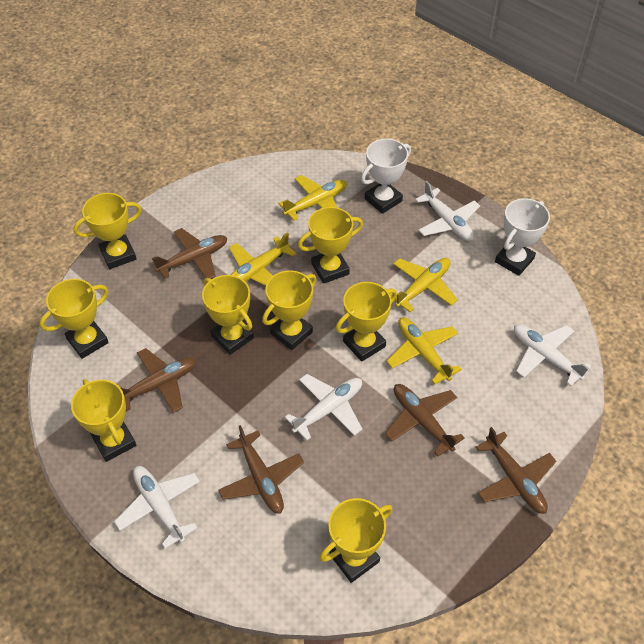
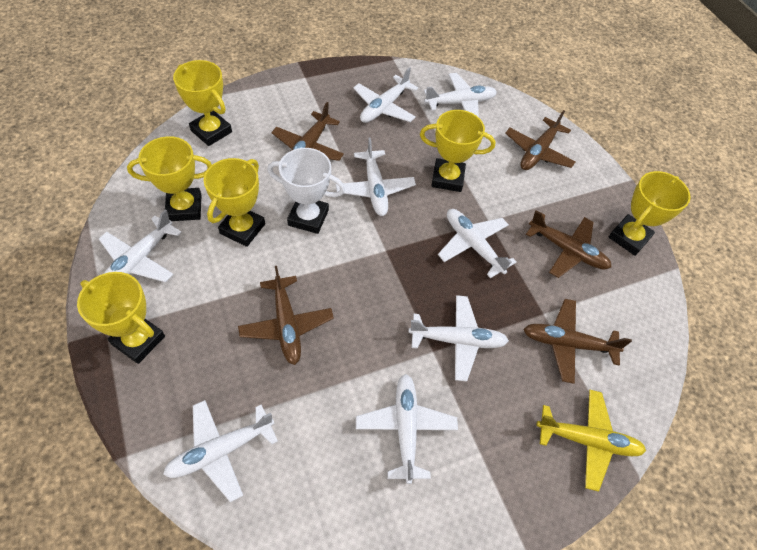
white plane: 4 -> 8
white trophy: 2 -> 1
yellow plane: 4 -> 1
yellow trophy: 8 -> 6

